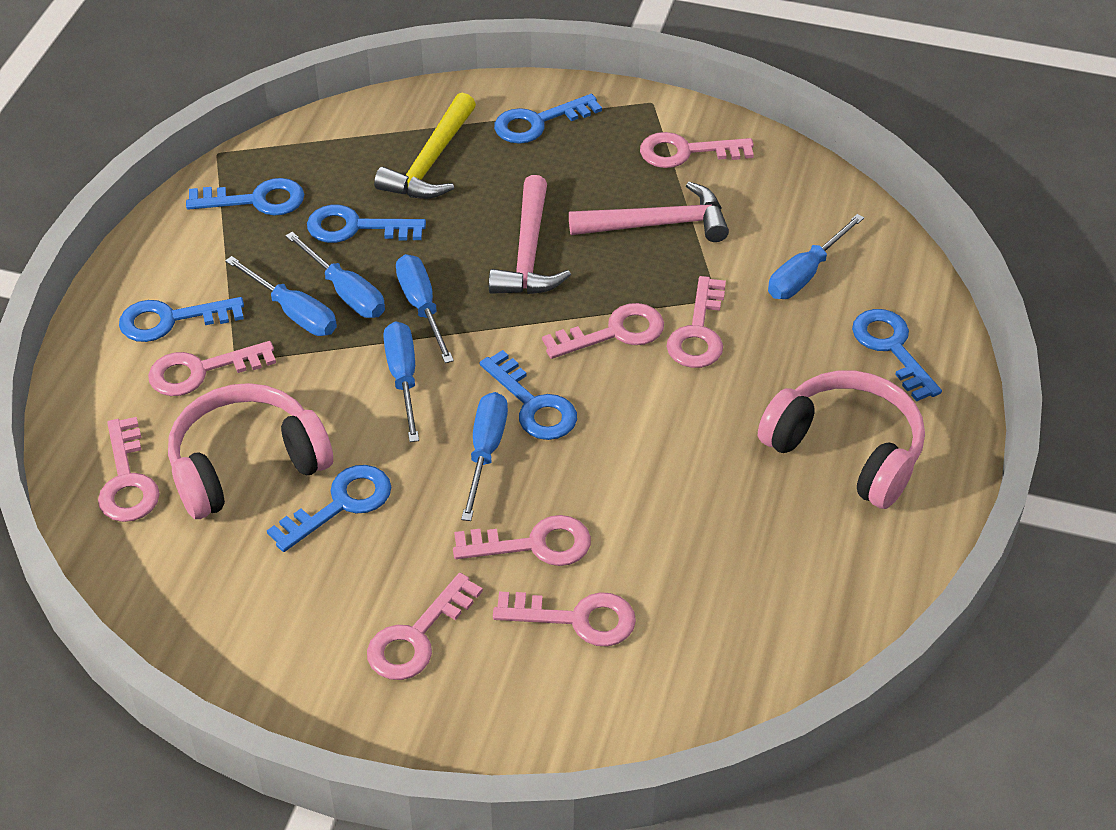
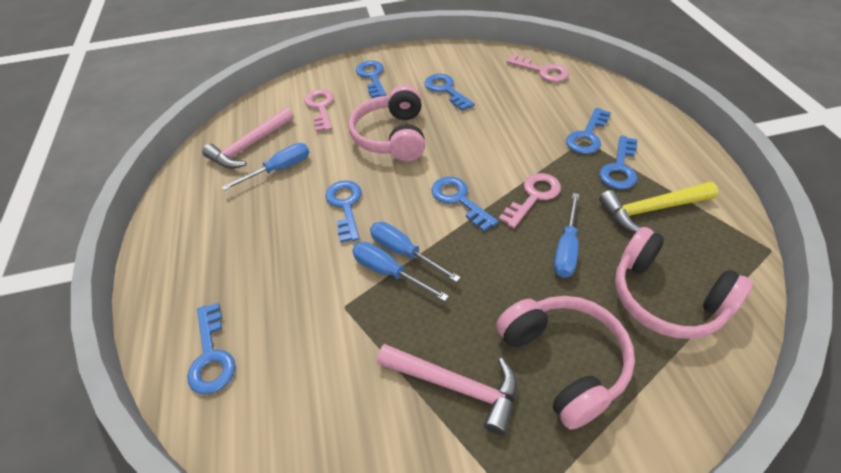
blue screwdriver: 6 -> 4
pink headphones: 2 -> 3
pink key: 8 -> 3

